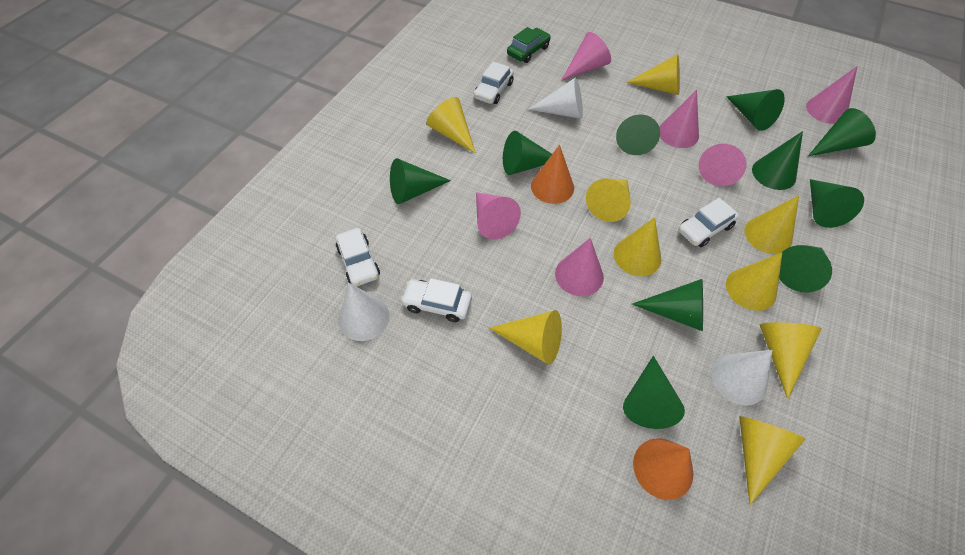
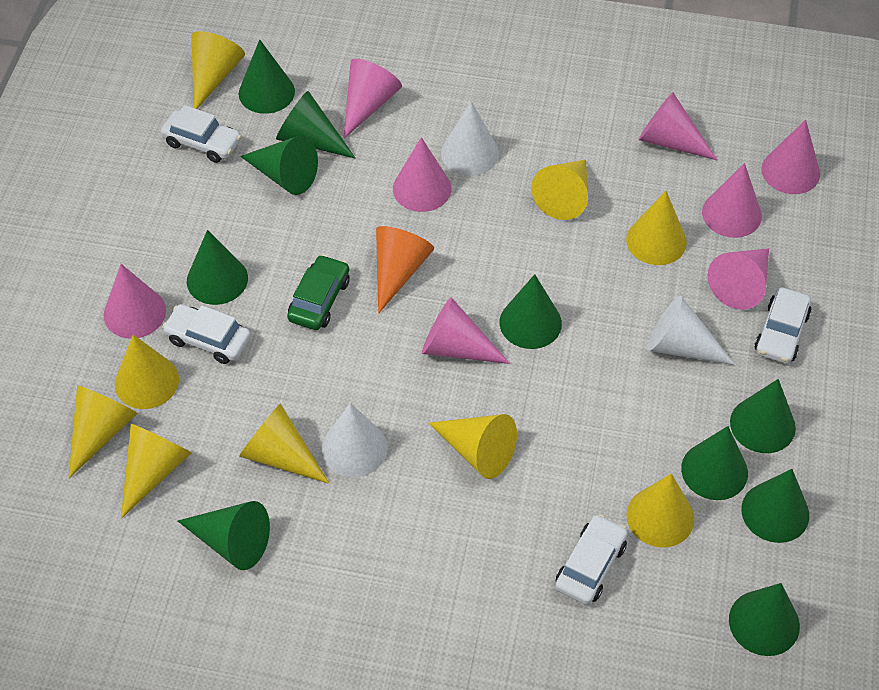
orange cone: 2 -> 1
pink cone: 6 -> 8

